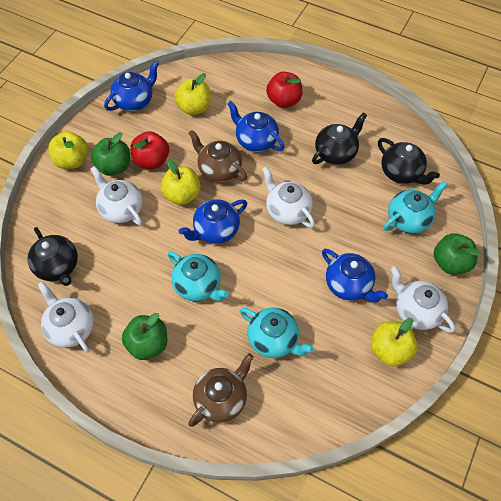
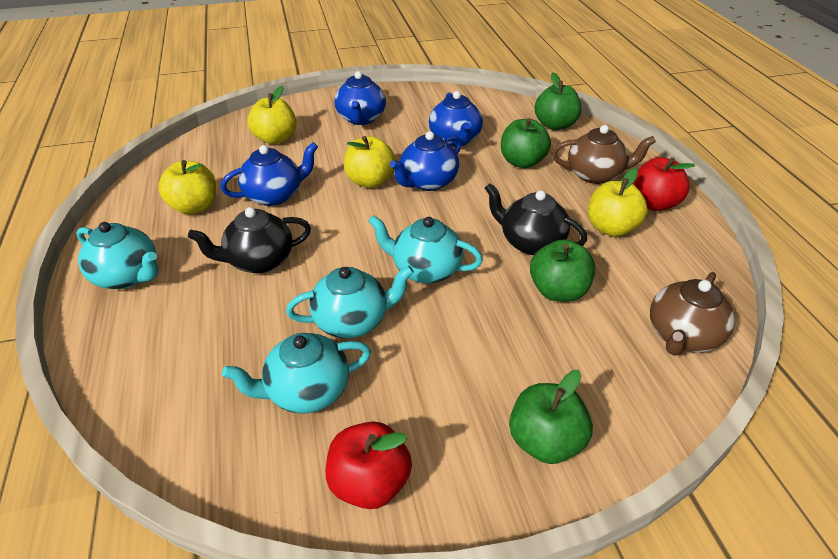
black teapot: 3 -> 2
green apple: 3 -> 4
turquoise teapot: 3 -> 4
white teapot: 4 -> 0

